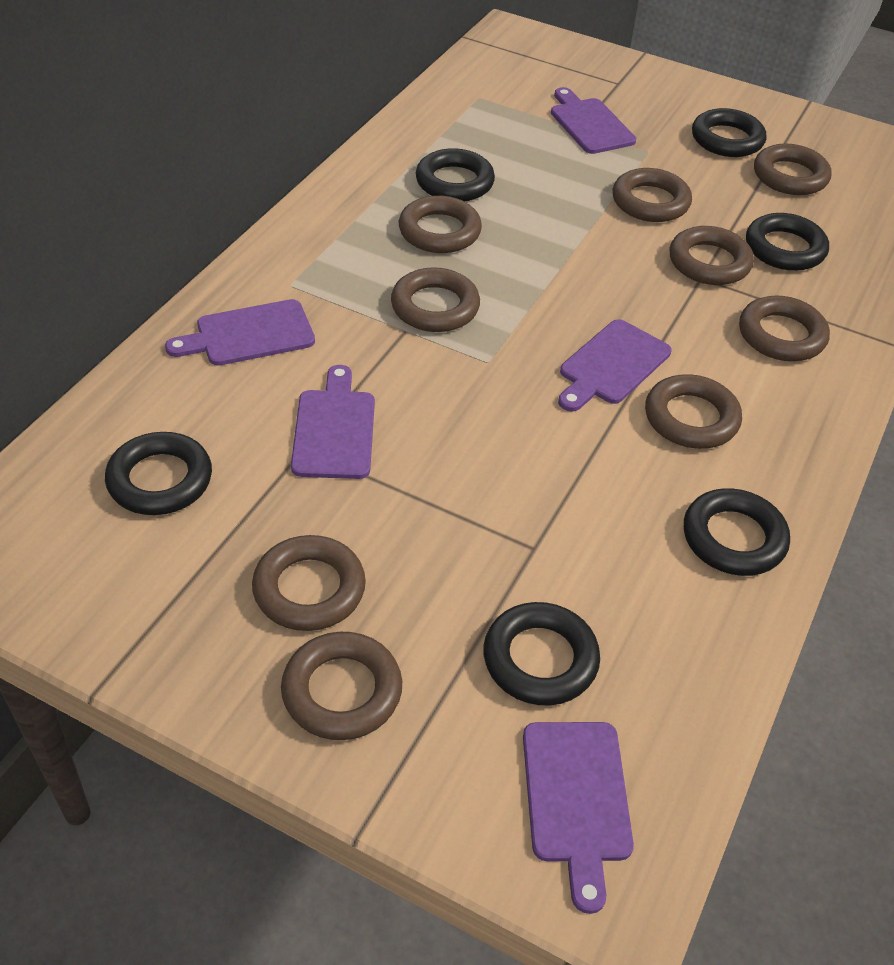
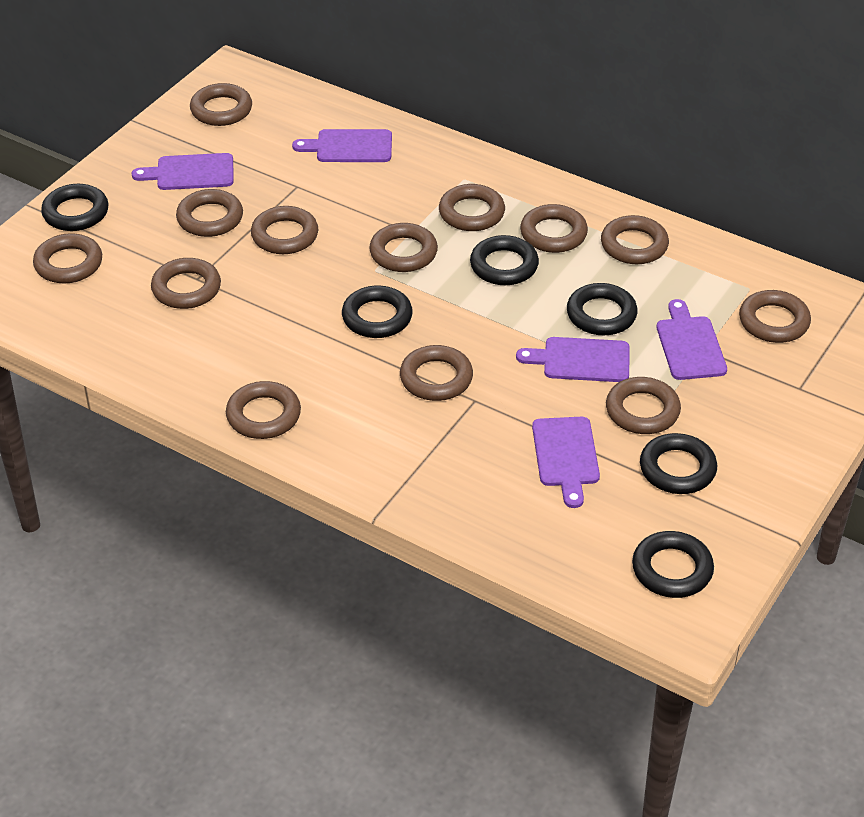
brown ring: 9 -> 13

